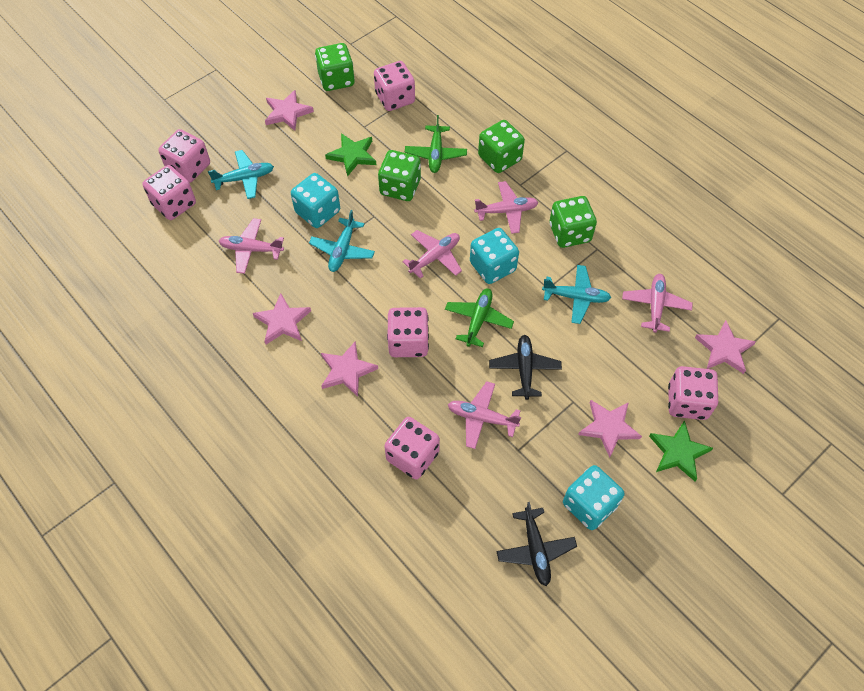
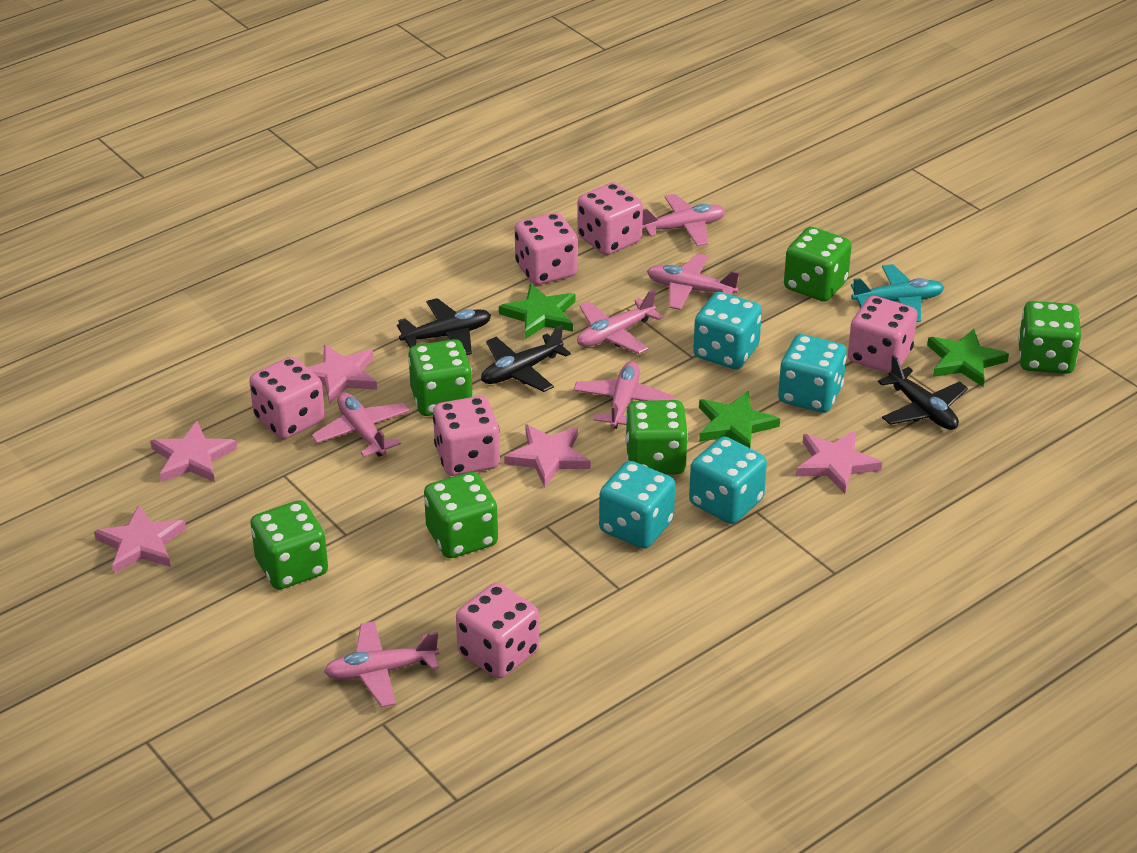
black plane: 2 -> 3
green dice: 4 -> 6
green plane: 2 -> 0
green star: 2 -> 3
pink plane: 5 -> 6
turquoise dice: 3 -> 4
turquoise plane: 3 -> 1

